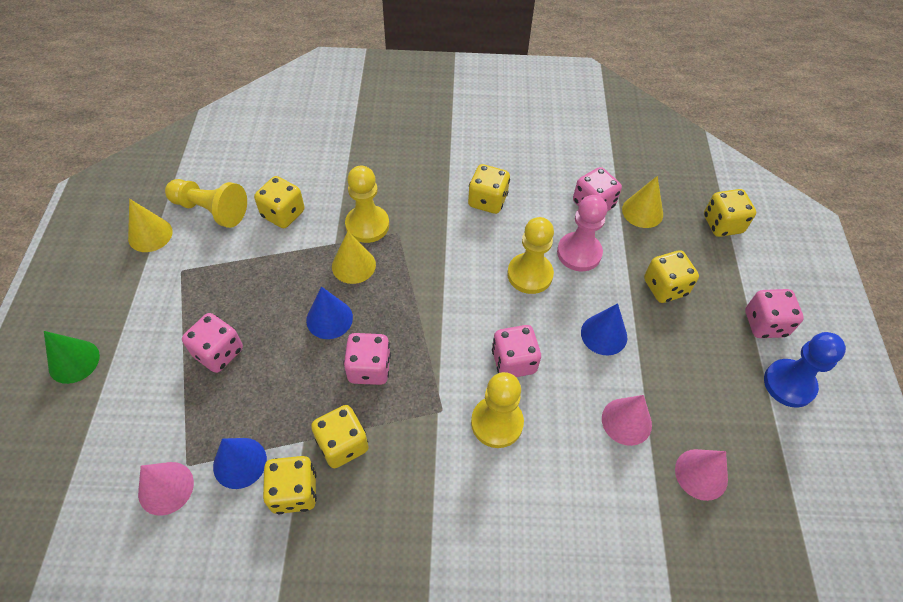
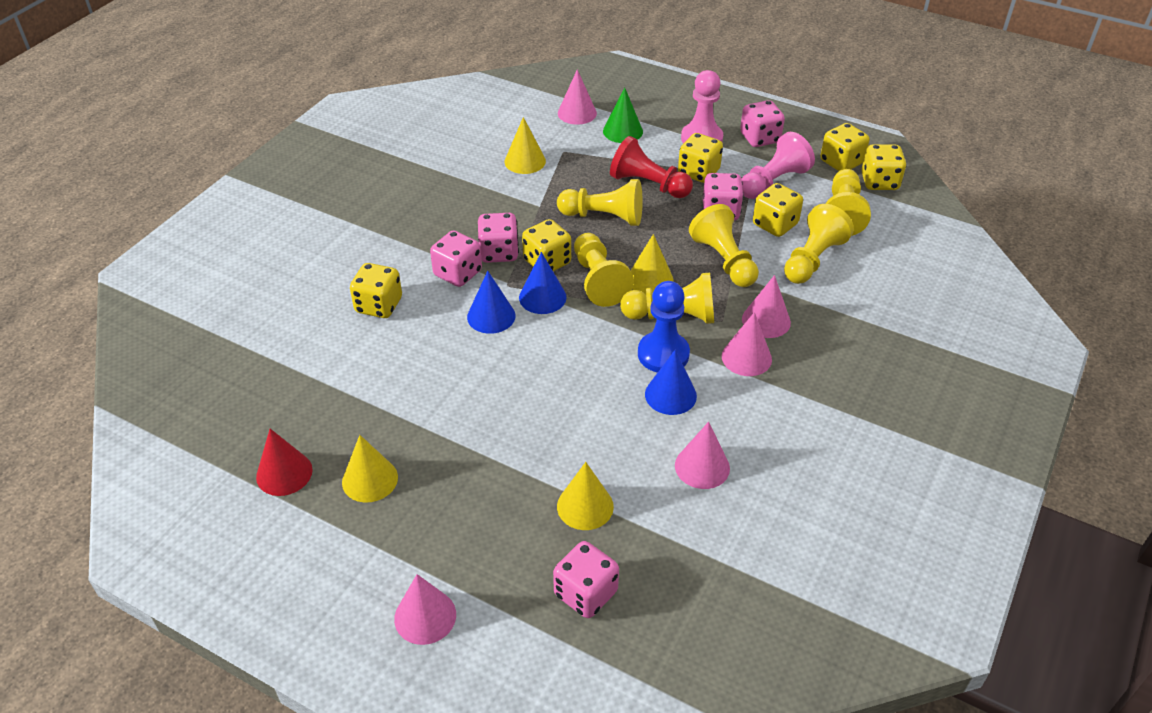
pink cone: 3 -> 5
pink pawn: 1 -> 2
red cone: 0 -> 1
red pawn: 0 -> 1
yellow cone: 3 -> 4
yellow pawn: 4 -> 6

